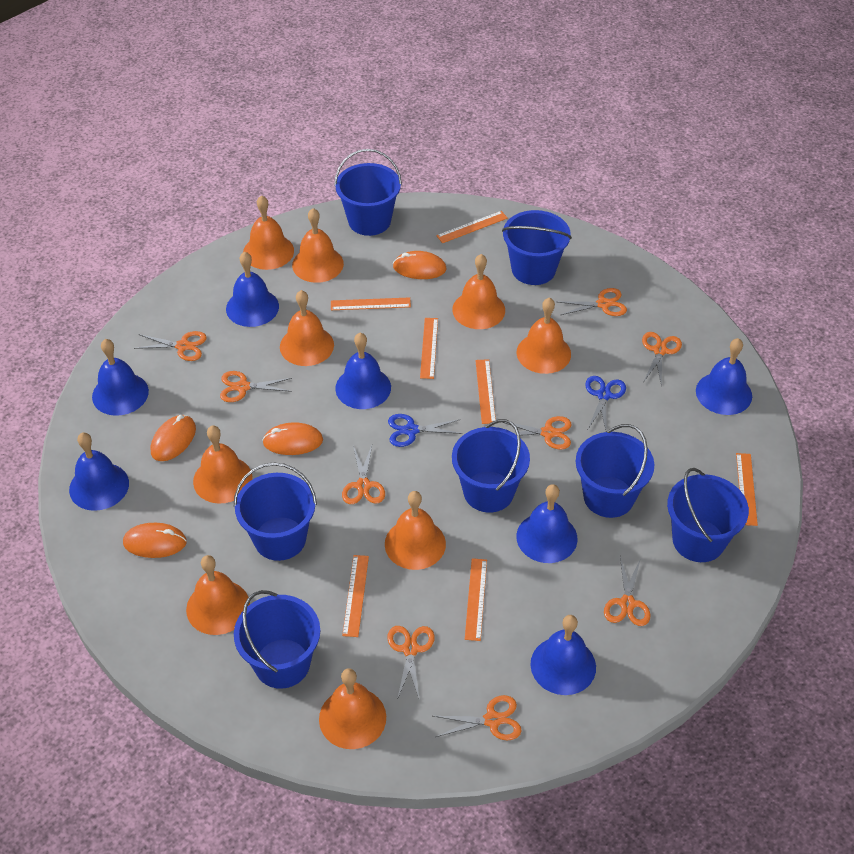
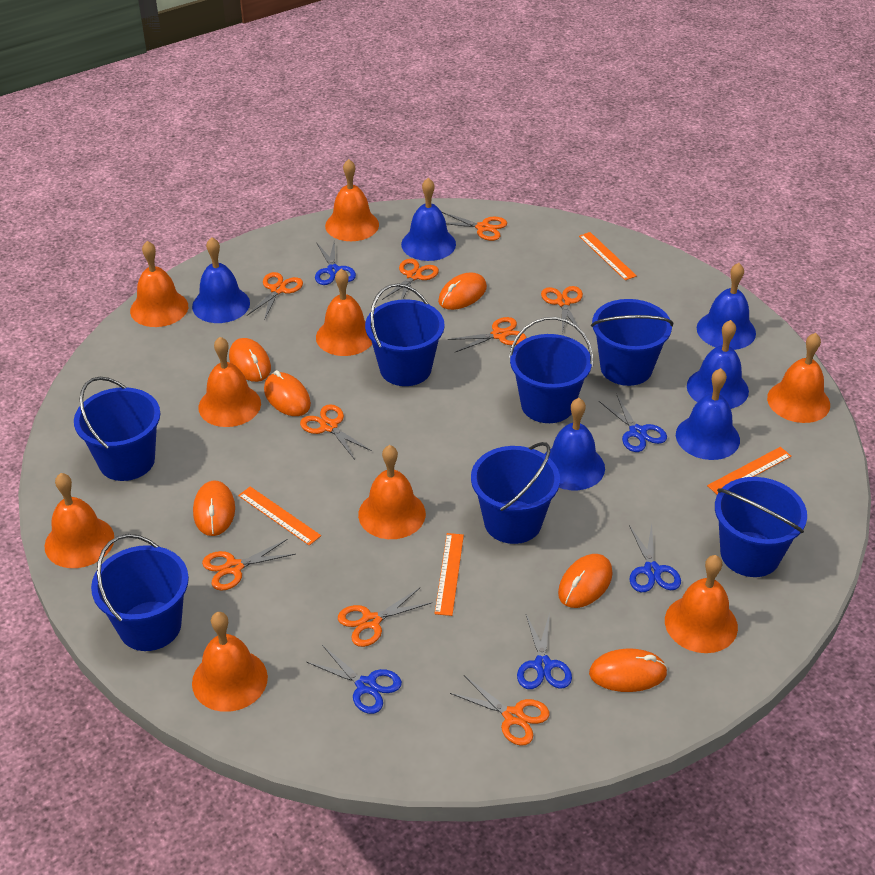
blue bell: 7 -> 6
blue scissors: 2 -> 5
orange mouse: 4 -> 6
orange ruler: 7 -> 4

